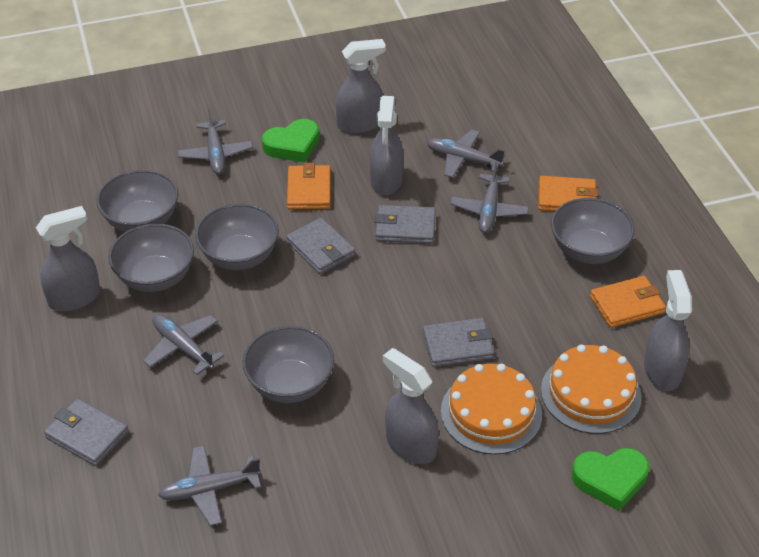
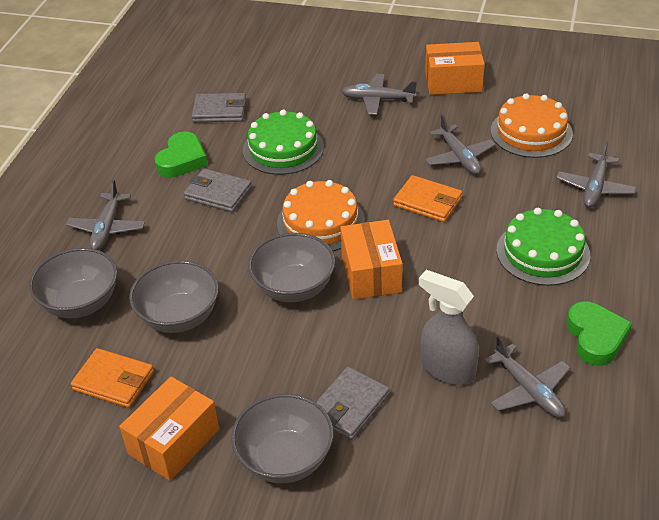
green cake: 0 -> 2
grey bowl: 5 -> 4
grey spray bottle: 5 -> 1
grey wallet: 4 -> 3
orange box: 0 -> 3
orange wallet: 3 -> 2

